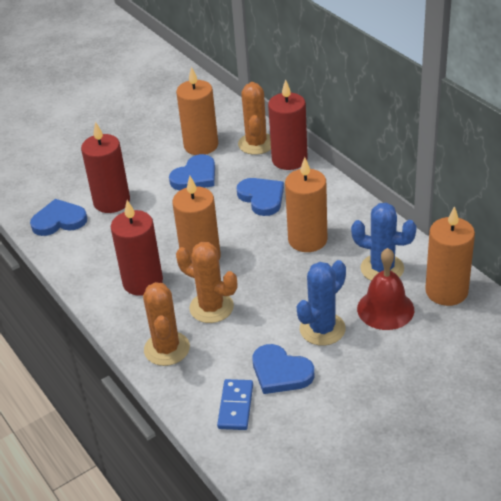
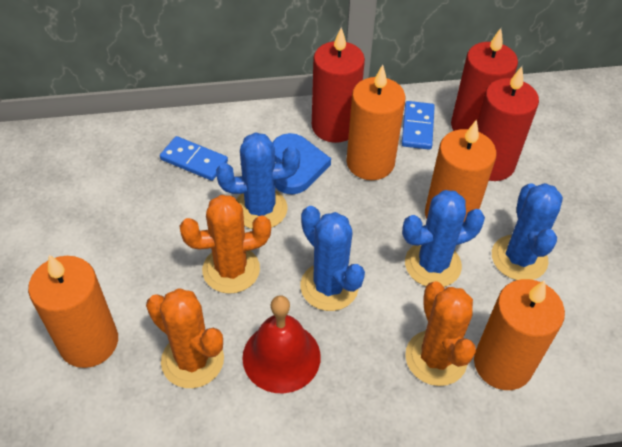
blue cactus: 2 -> 4
blue domino: 1 -> 2
blue heart: 4 -> 1

